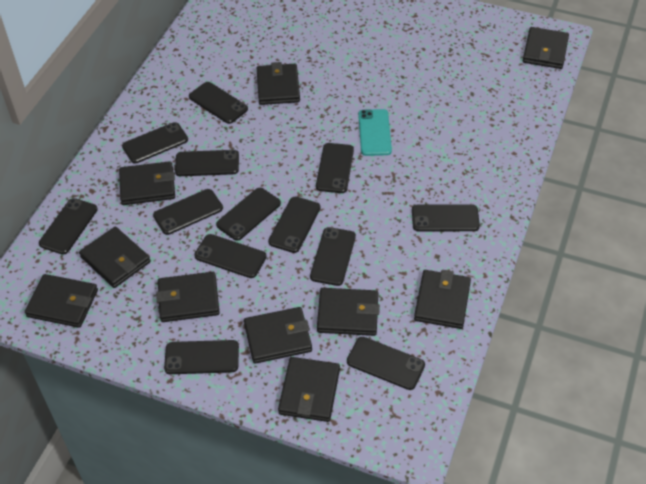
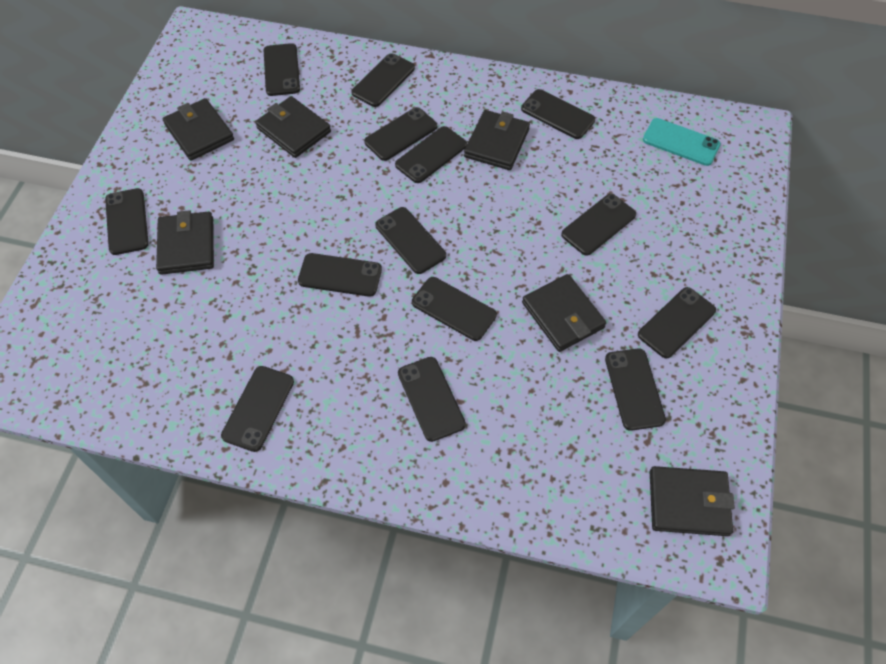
black phone: 13 -> 14
black wallet: 10 -> 6

